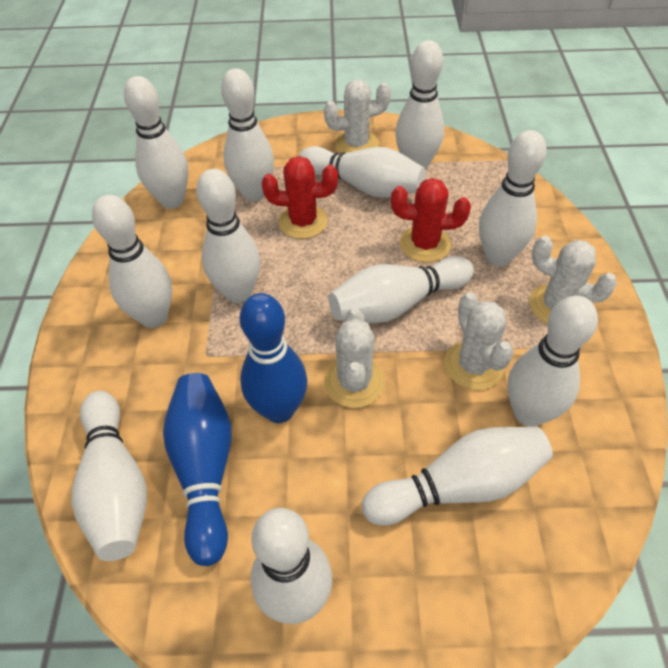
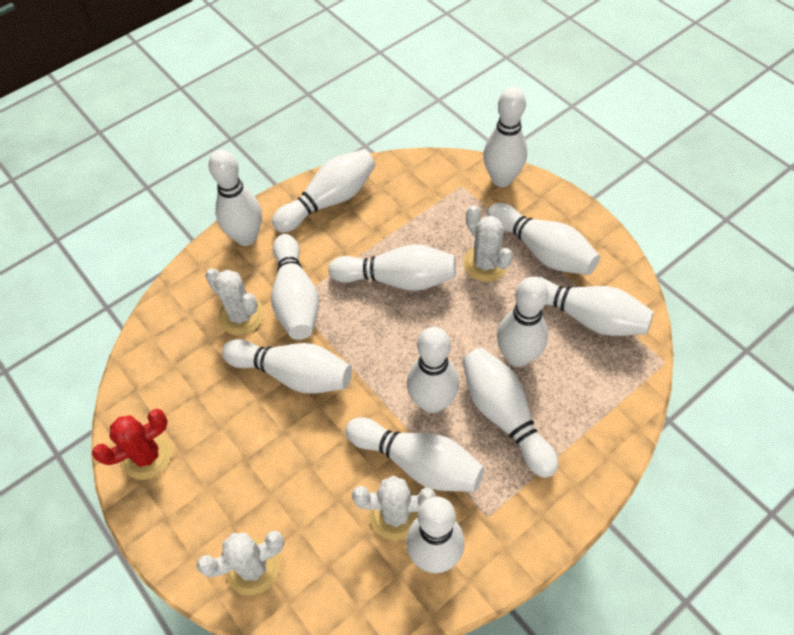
blue bowling pin: 2 -> 0
red cactus: 2 -> 1
white bowling pin: 12 -> 13

